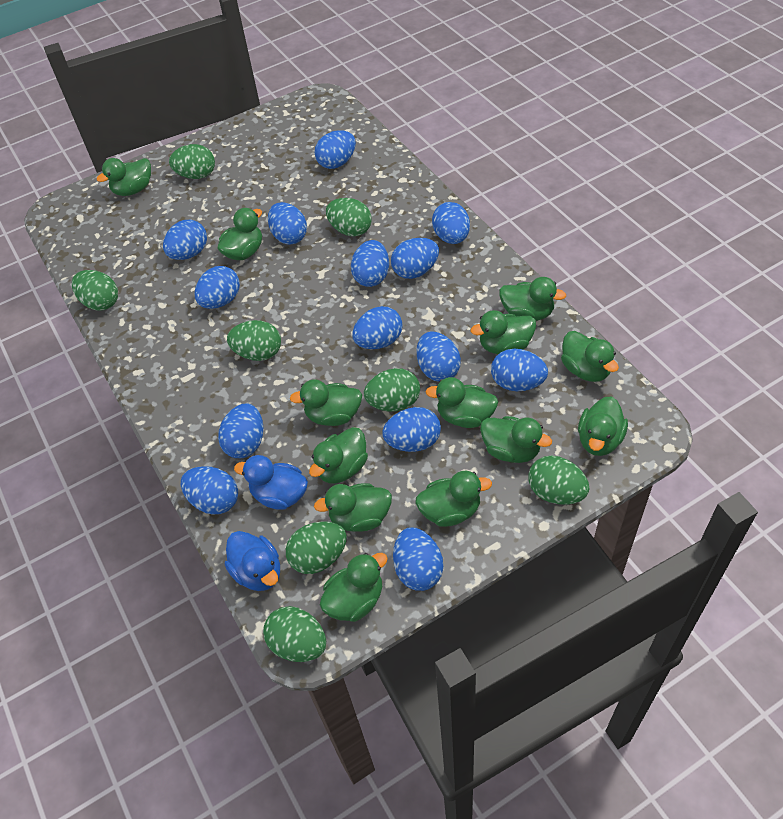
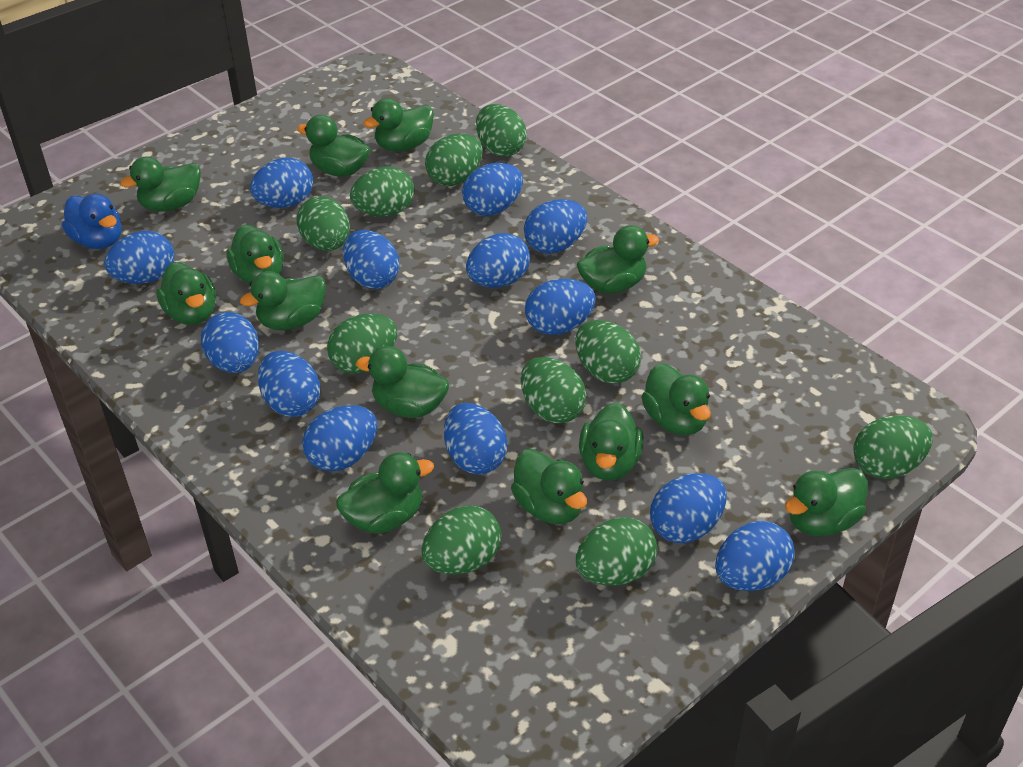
blue duck: 2 -> 1
blue egg: 14 -> 13
green egg: 8 -> 10

